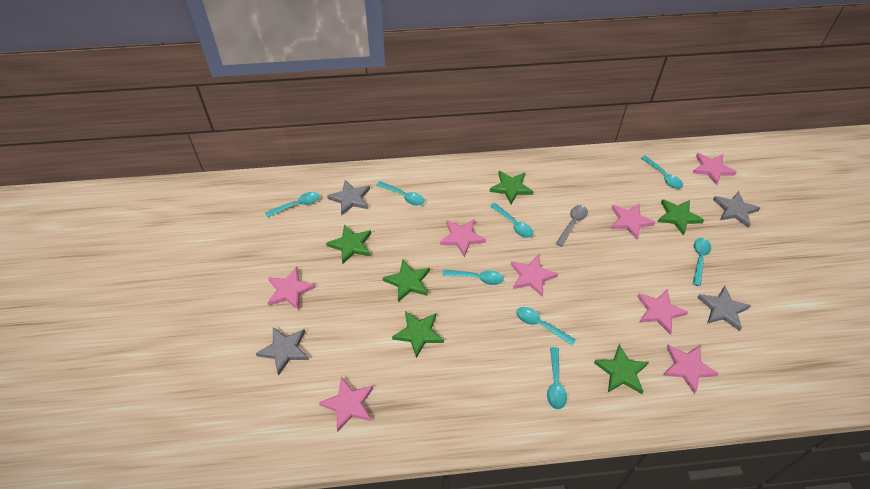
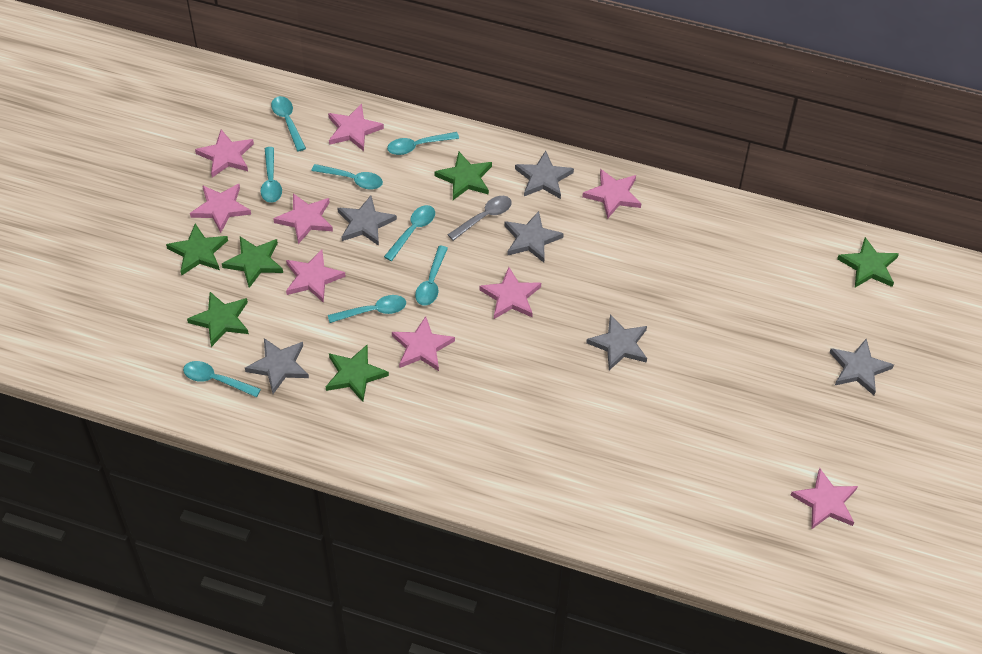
grey star: 4 -> 6
pink star: 8 -> 9

